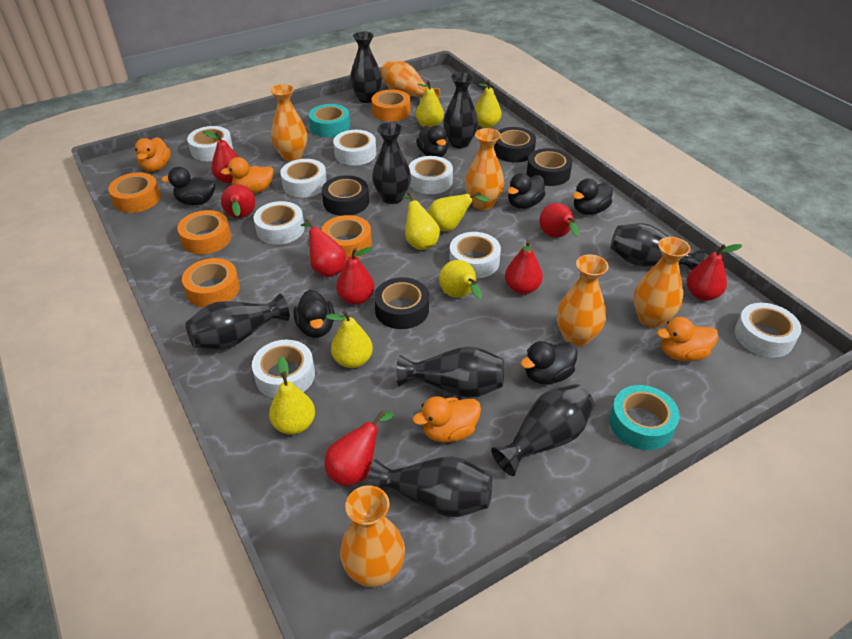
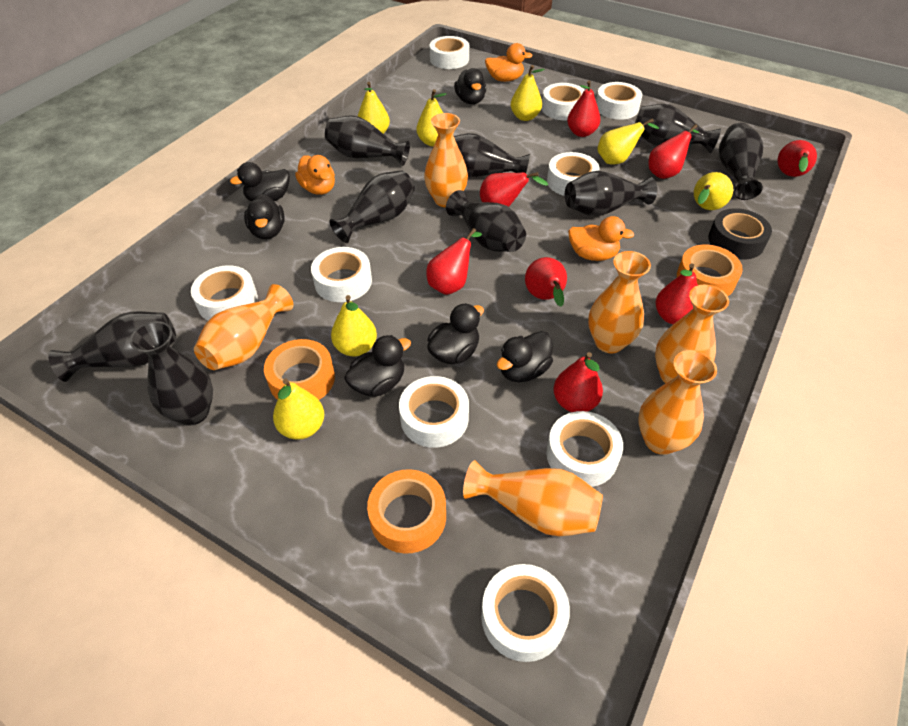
black tape: 4 -> 1
black vase: 8 -> 9
orange duck: 4 -> 3
orange tape: 5 -> 3
turquoise tape: 2 -> 0
white tape: 8 -> 9

